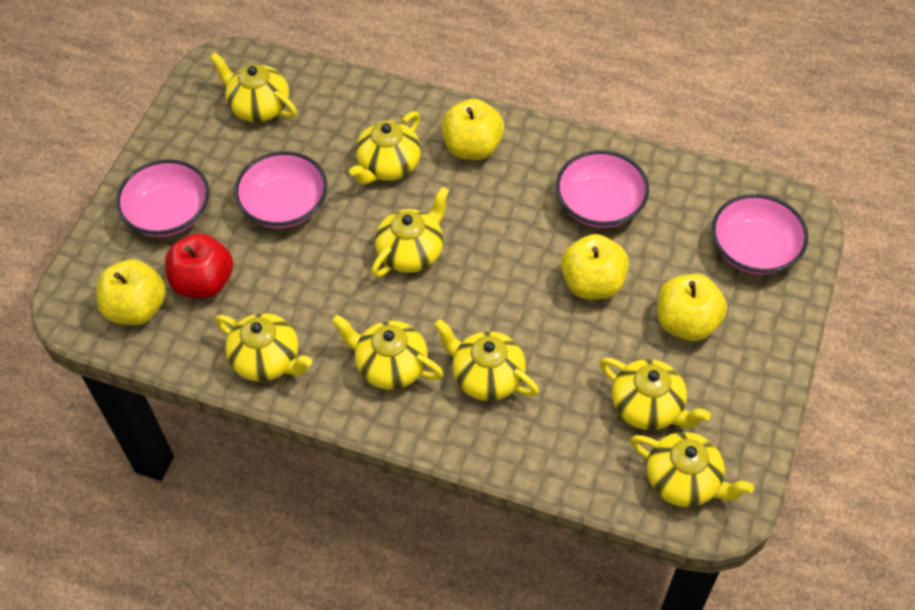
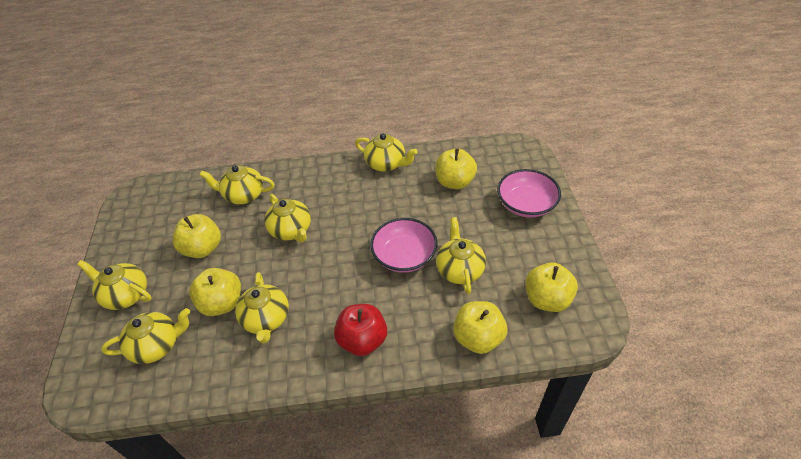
pink bowl: 4 -> 2
yellow apple: 4 -> 5
yellow teapot: 8 -> 7

